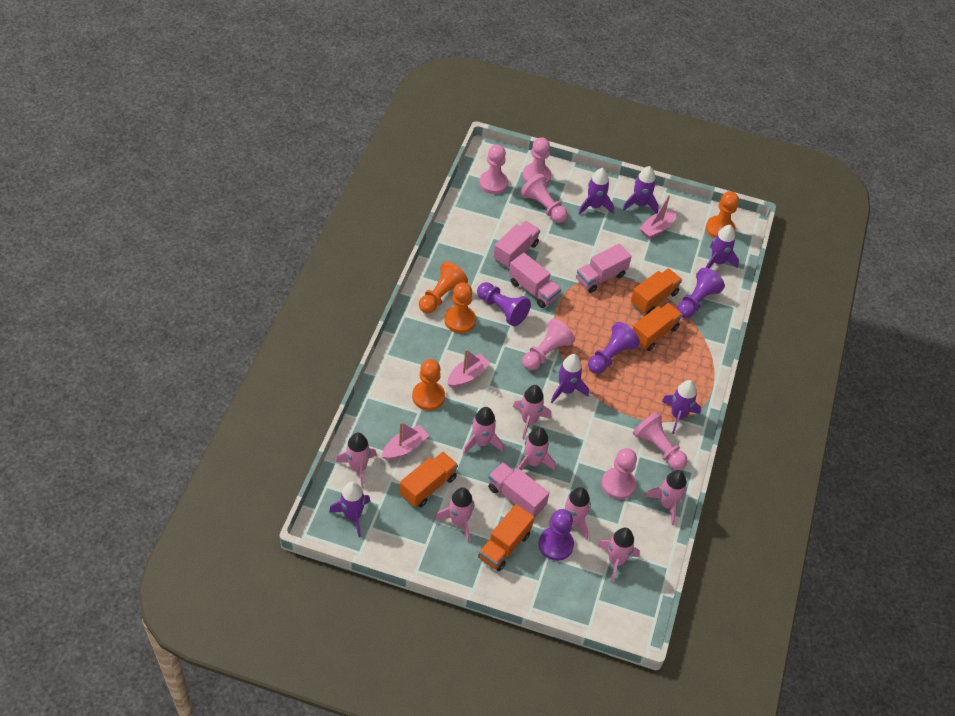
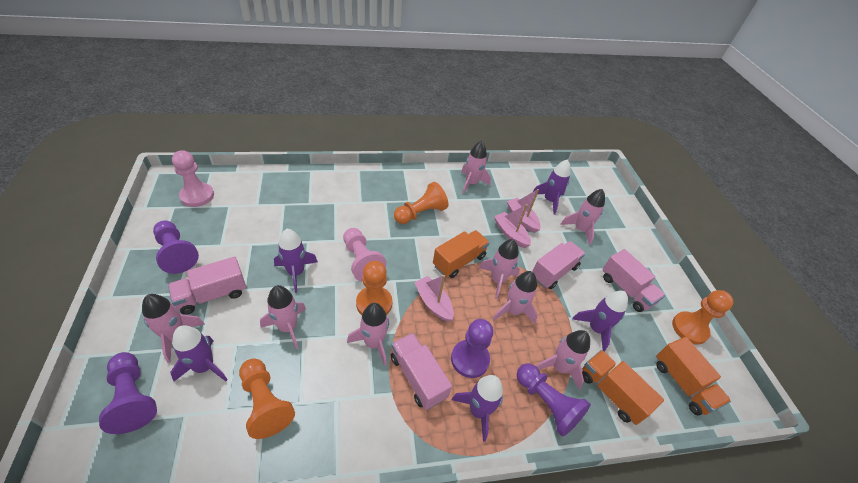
orange truck: 4 -> 3
pink pawn: 6 -> 2
purple rocket: 6 -> 5

